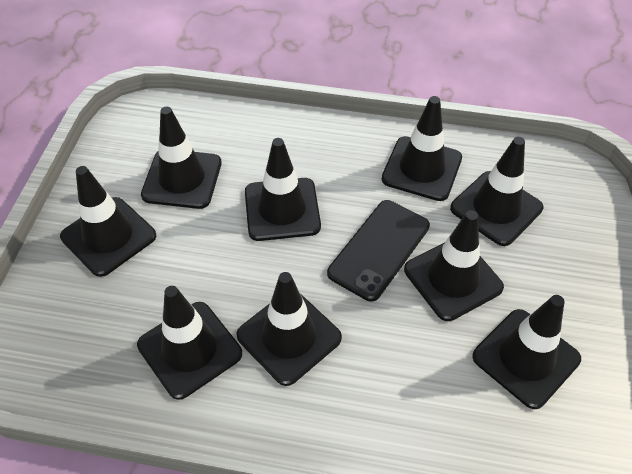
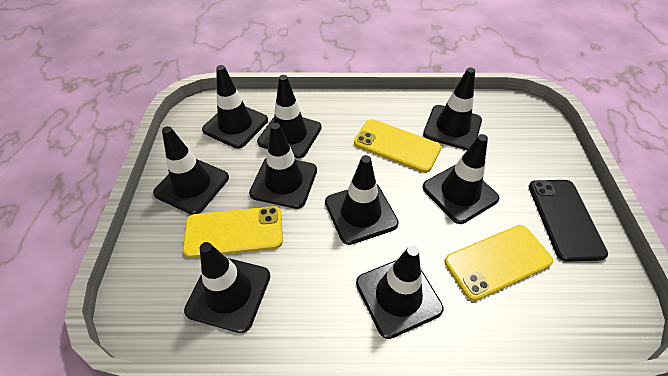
yellow phone: 0 -> 3

